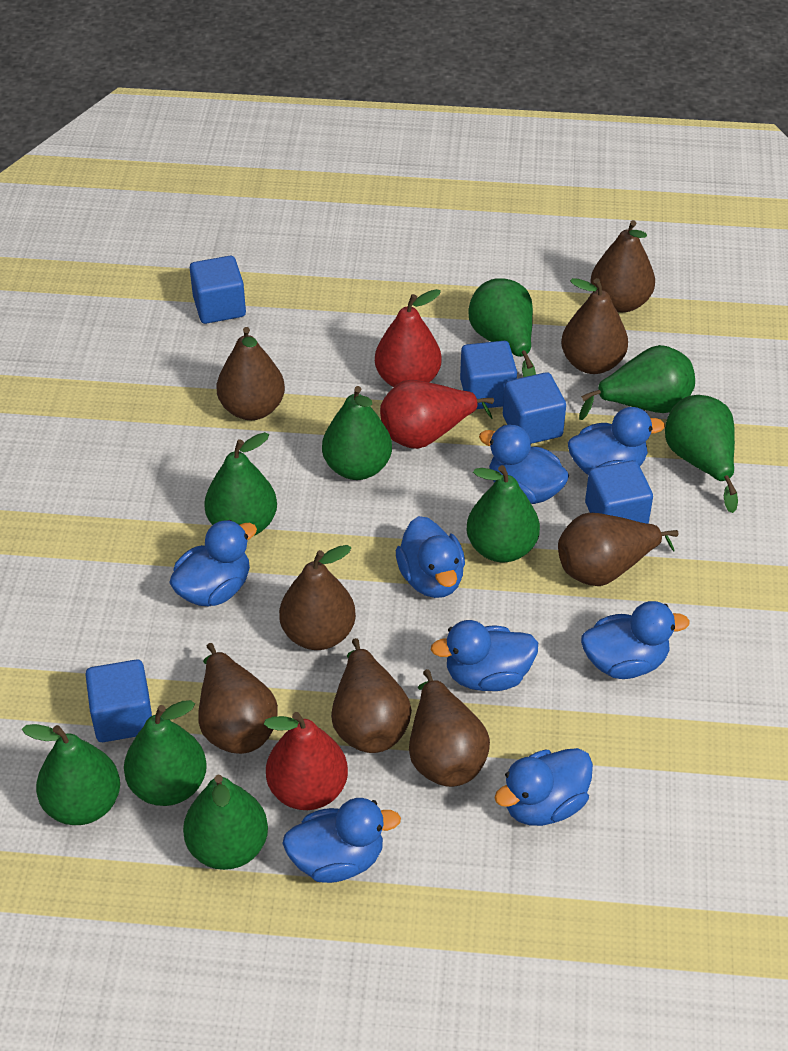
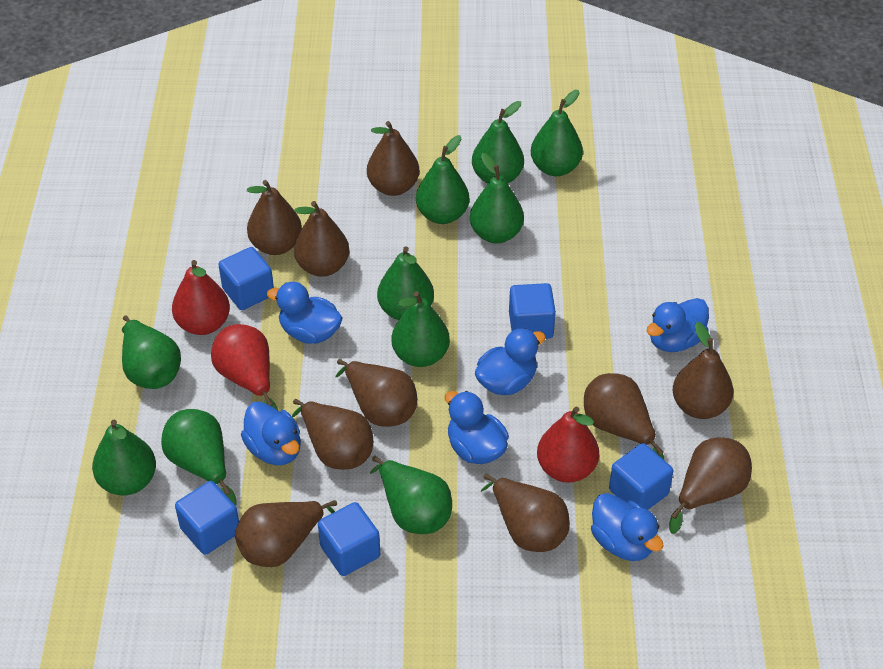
blue duck: 8 -> 6
brown pear: 8 -> 10
green pear: 9 -> 10

